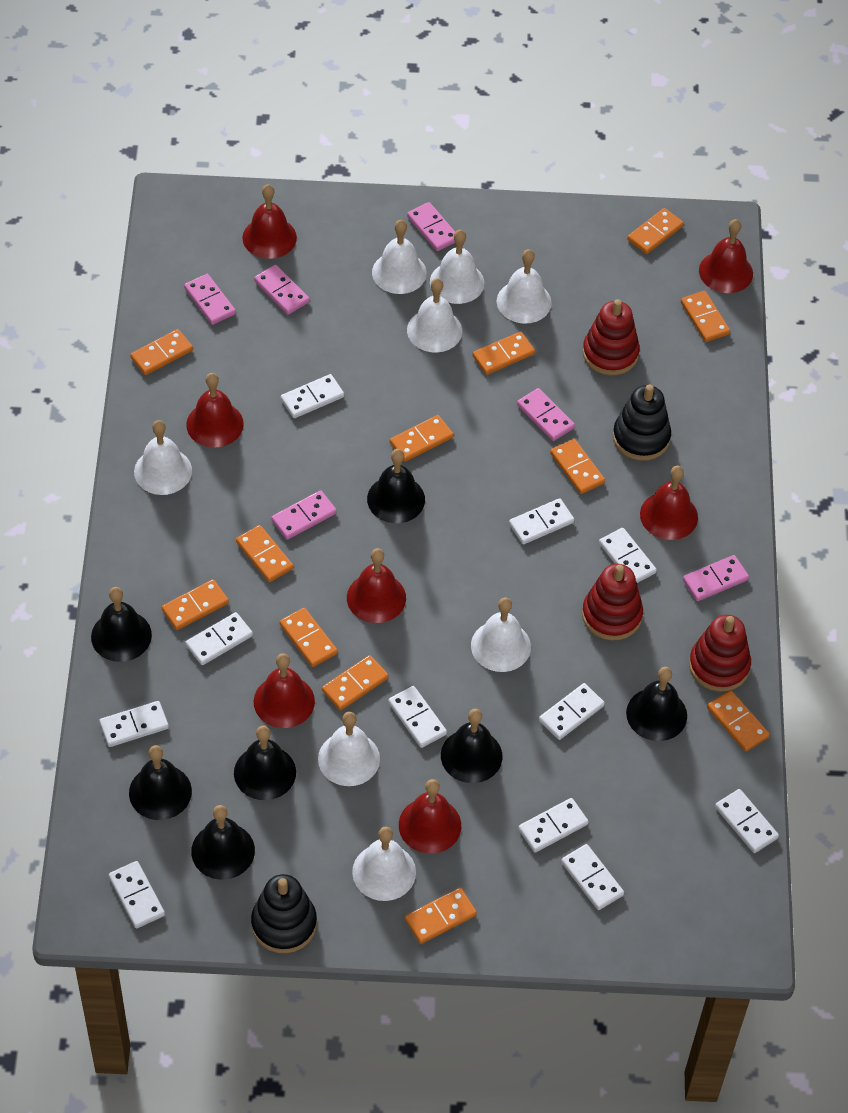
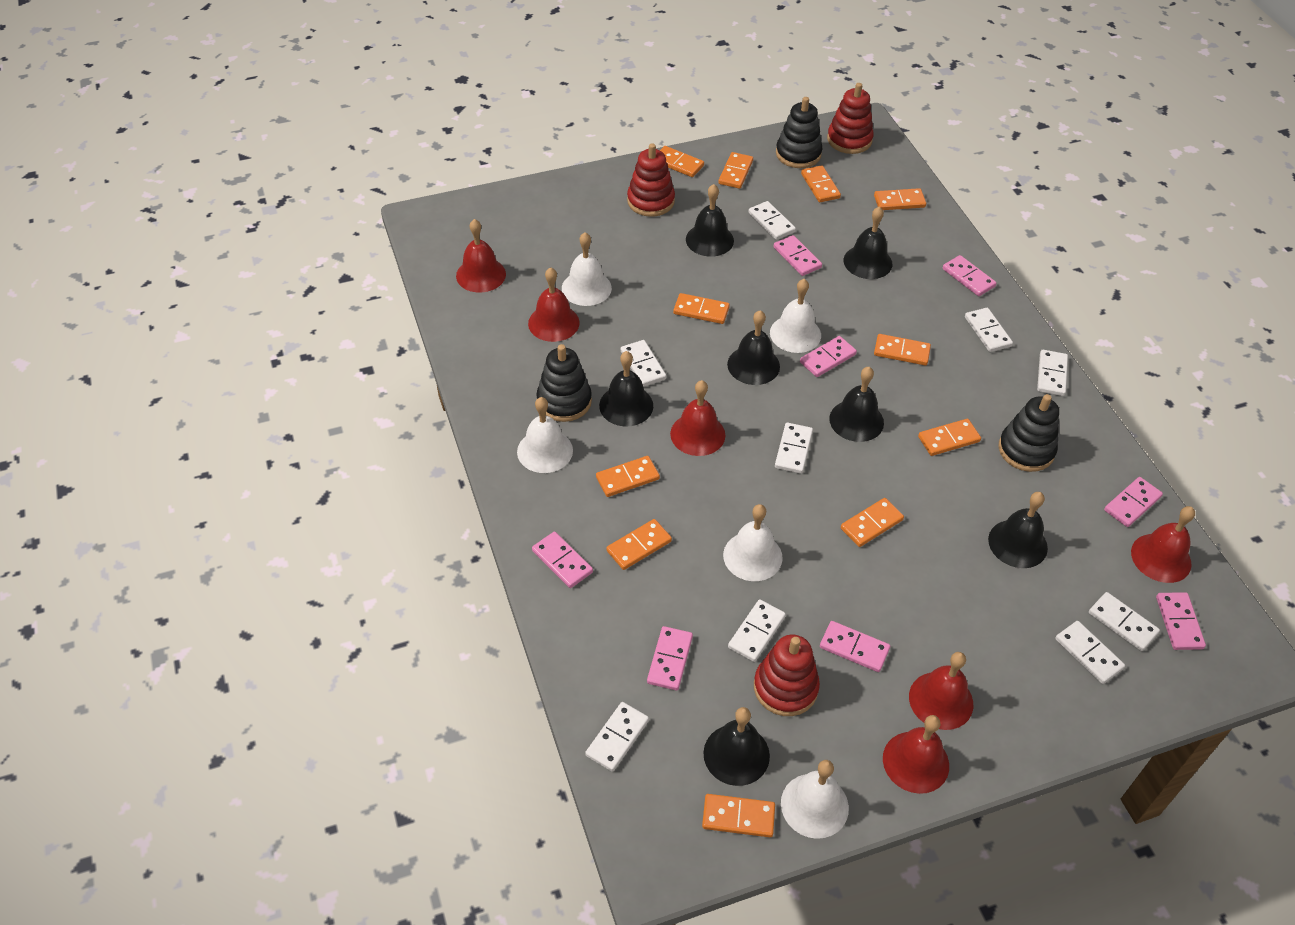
black stacking toy: 2 -> 3
orange domino: 12 -> 11
pink domino: 6 -> 8
red bell: 7 -> 6
white bell: 8 -> 5
white domino: 11 -> 9

